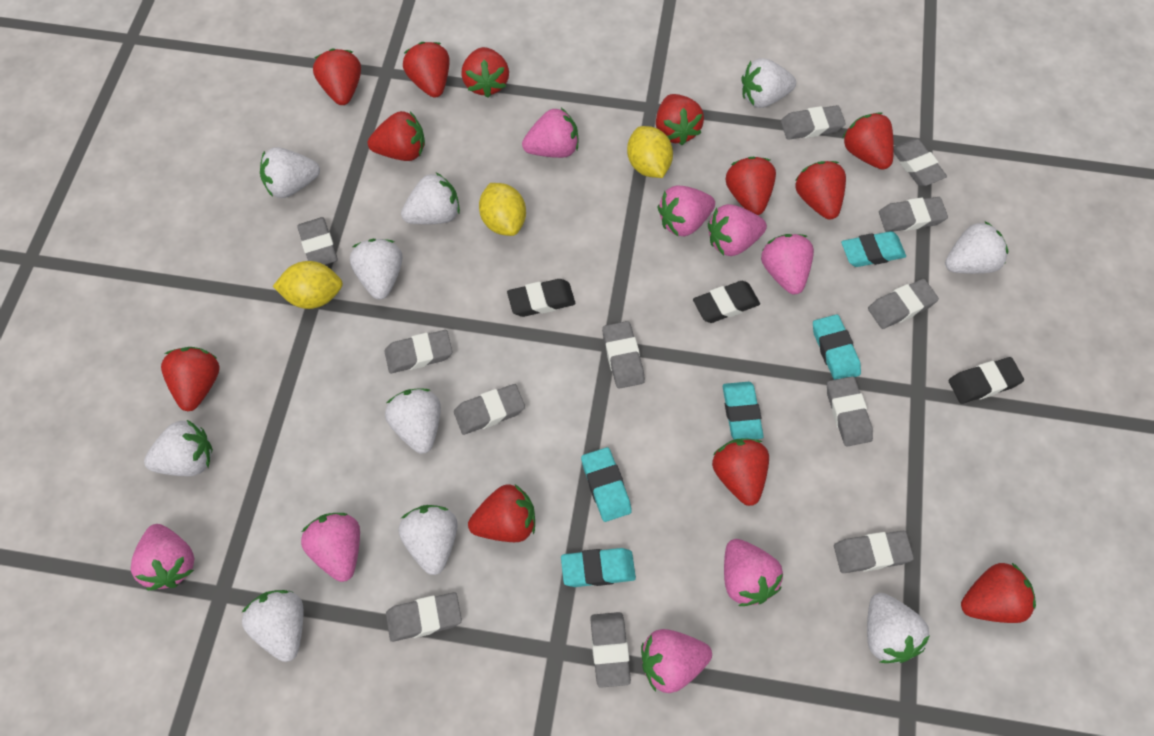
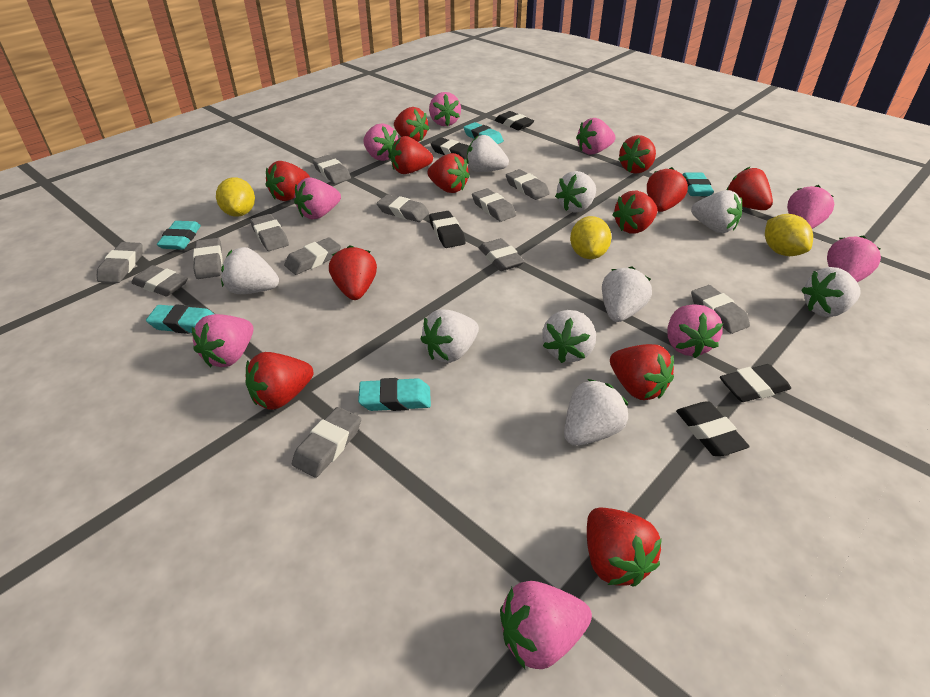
black eraser: 3 -> 5
pink strawberry: 8 -> 9
white strawberry: 10 -> 9

